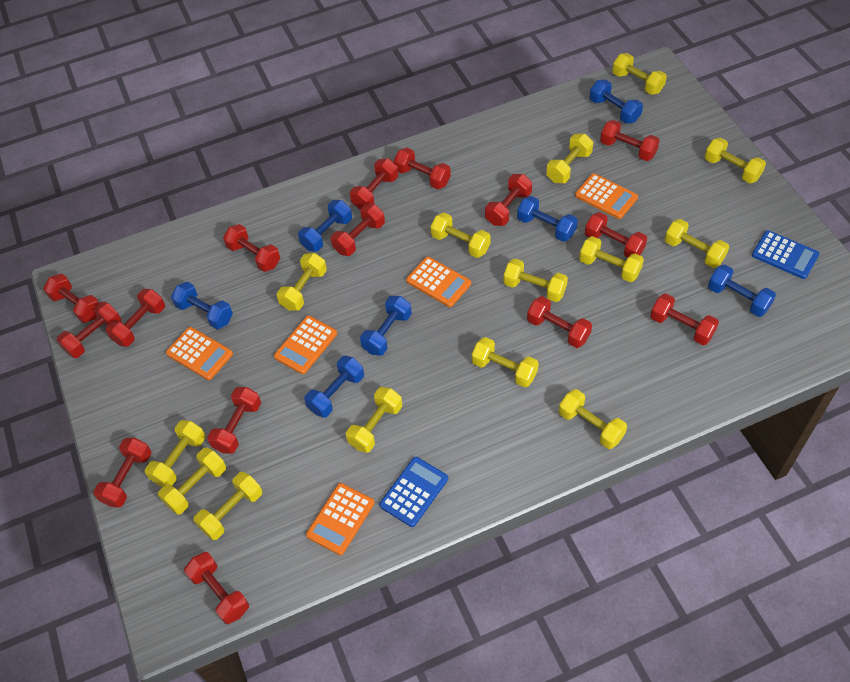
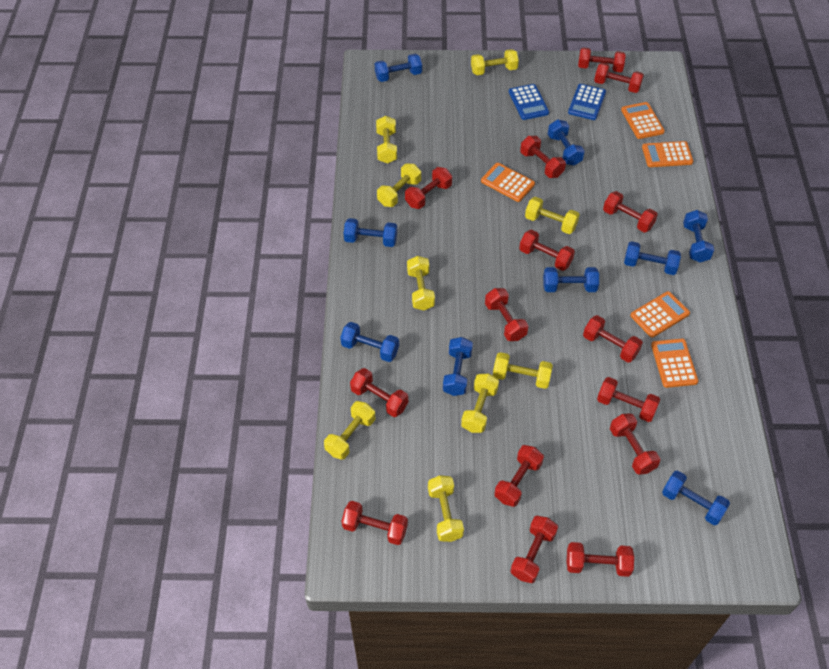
blue dumbbell: 7 -> 9
yellow dumbbell: 14 -> 9

